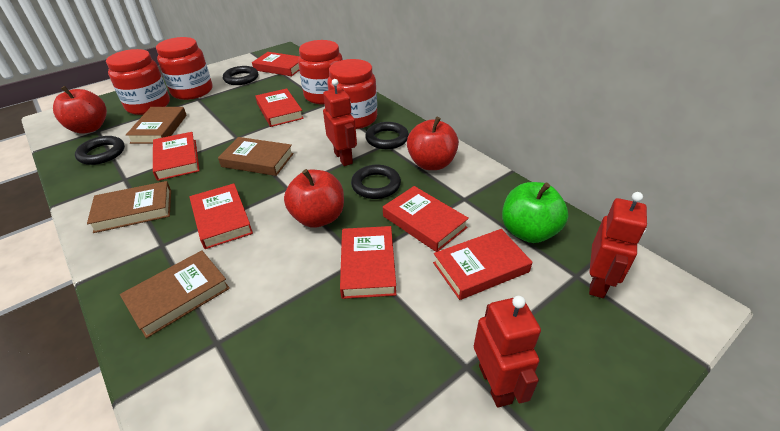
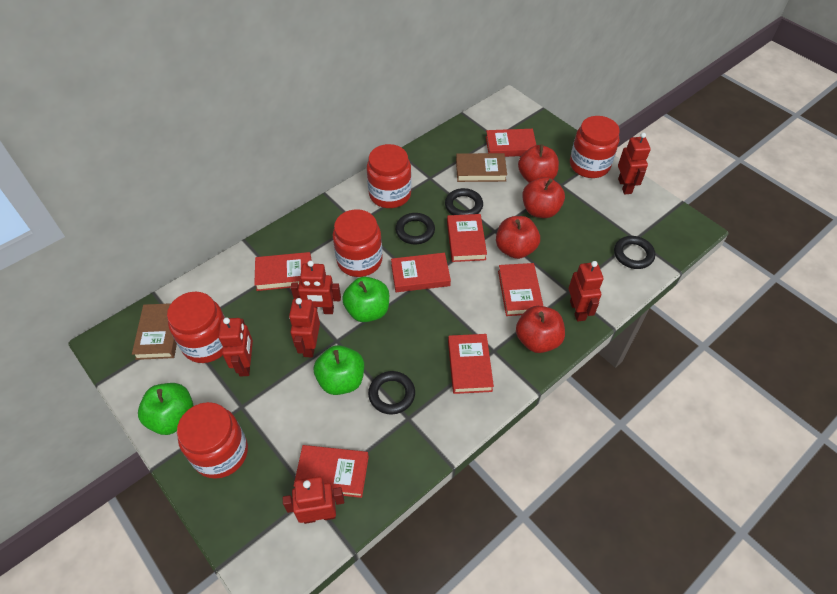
brown book: 4 -> 2
green apple: 1 -> 3
red apple: 3 -> 4
red jar: 4 -> 5
red robot: 3 -> 6

